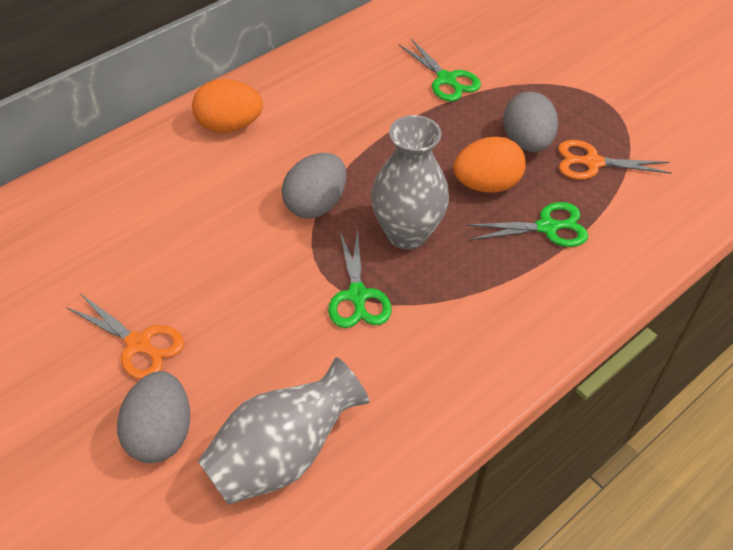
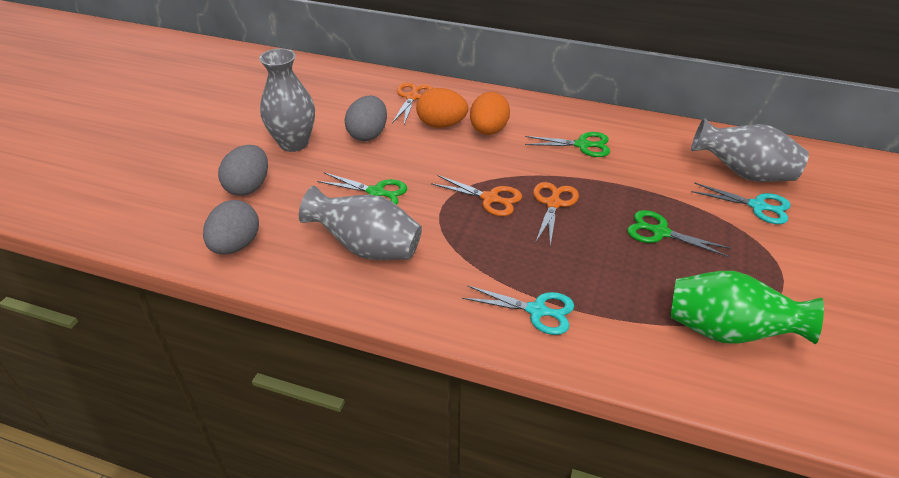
green vase: 0 -> 1
grey vase: 2 -> 3
orange scissors: 2 -> 3
turquoise scissors: 0 -> 2

